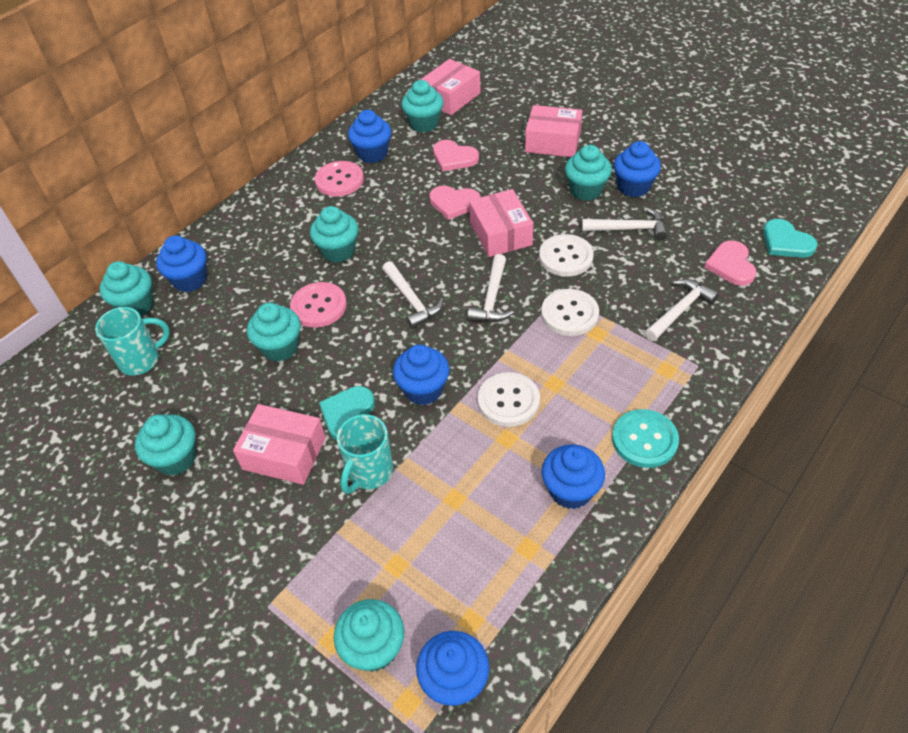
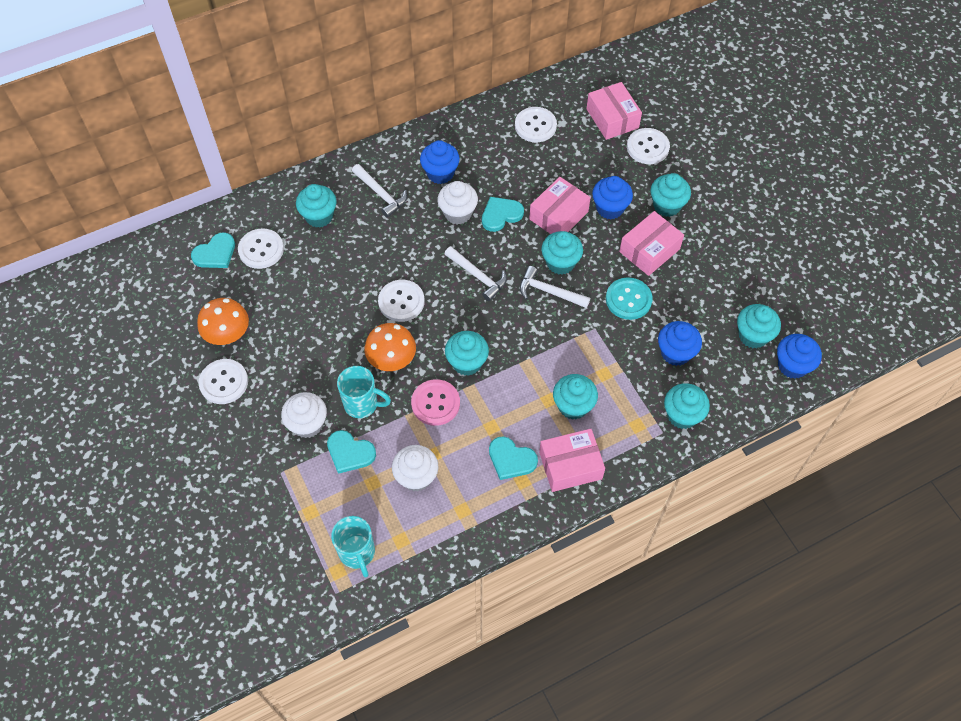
blue cupcake: 6 -> 4
orange mushroom: 0 -> 2
pink button: 2 -> 1
pink heart: 3 -> 0
turquoise heart: 2 -> 4
white button: 3 -> 5
white cupcake: 0 -> 3
white hammer: 4 -> 3

